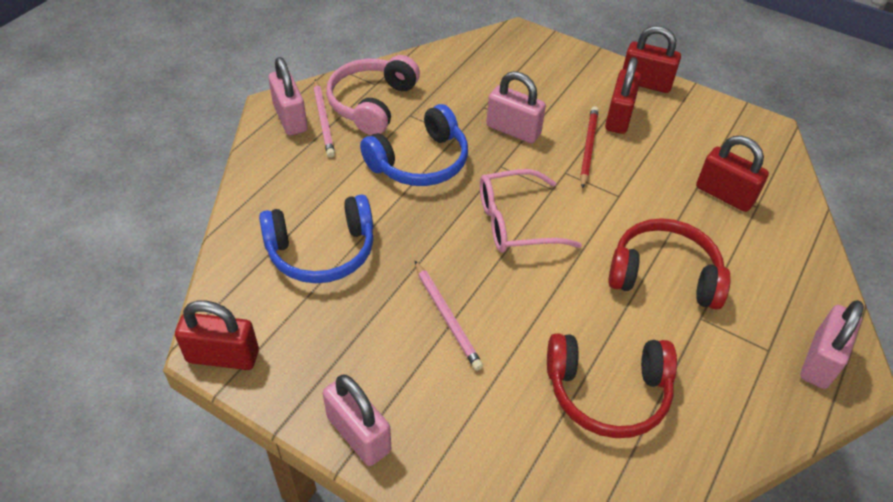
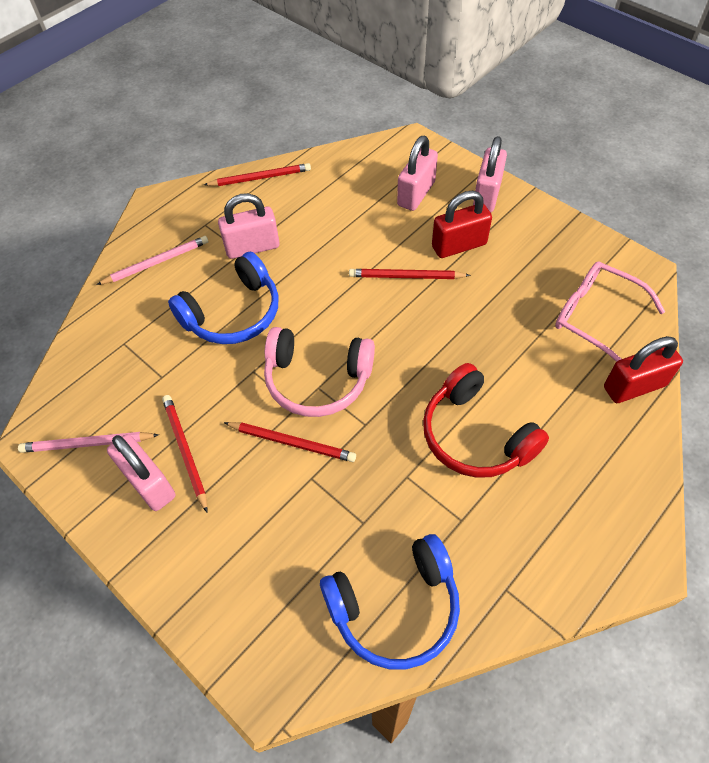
red headphones: 2 -> 1
red padlock: 4 -> 2
red pencil: 1 -> 4

